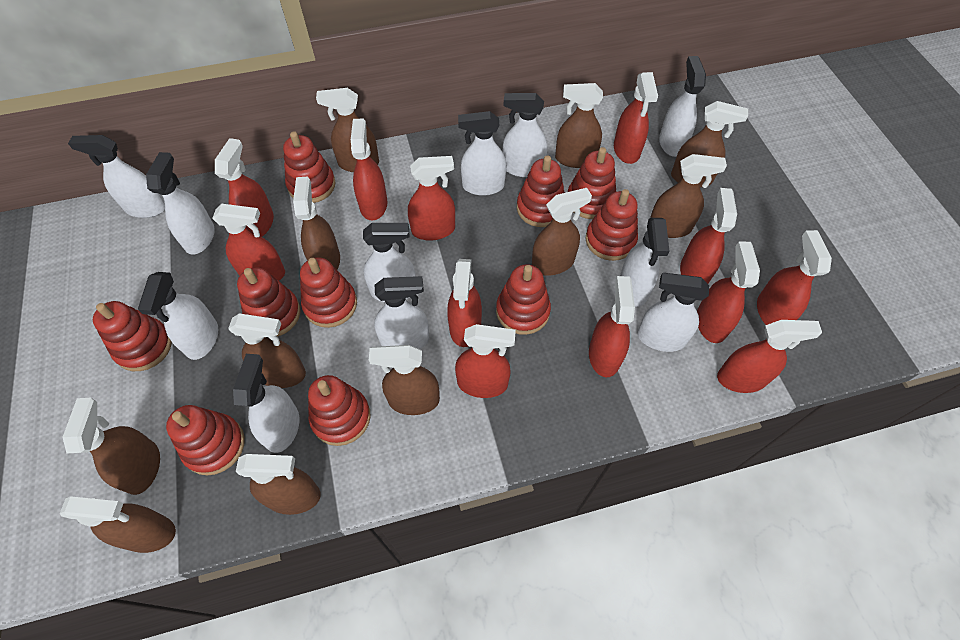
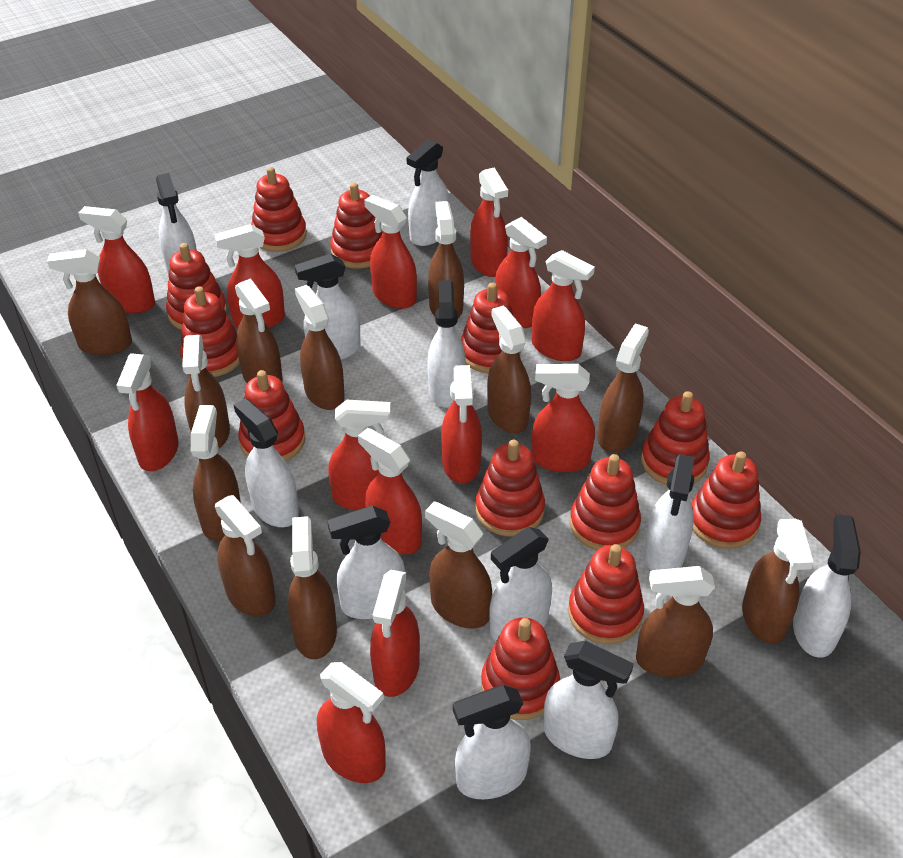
brown spray bottle: 11 -> 13
red spray bottle: 12 -> 13
red stacking toy: 10 -> 12

